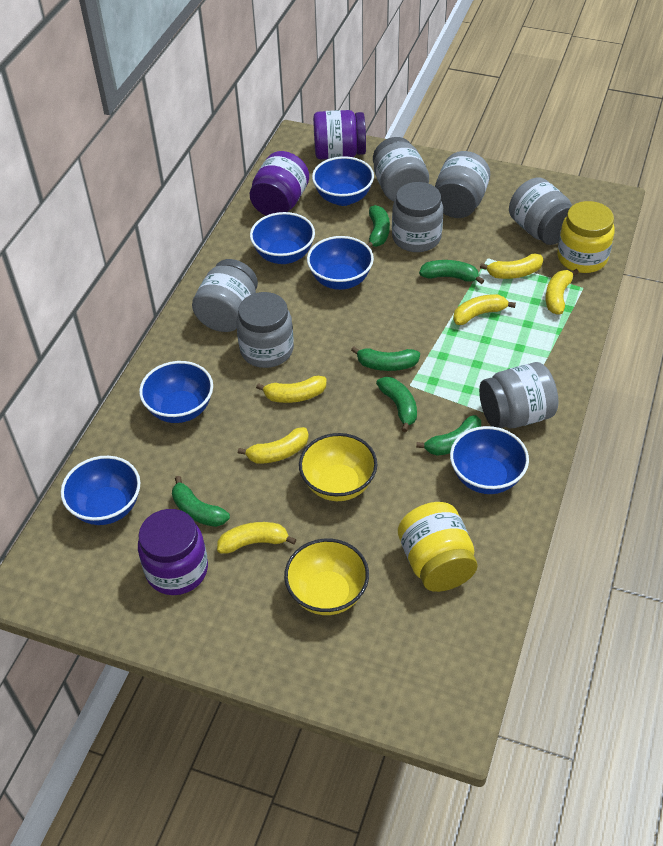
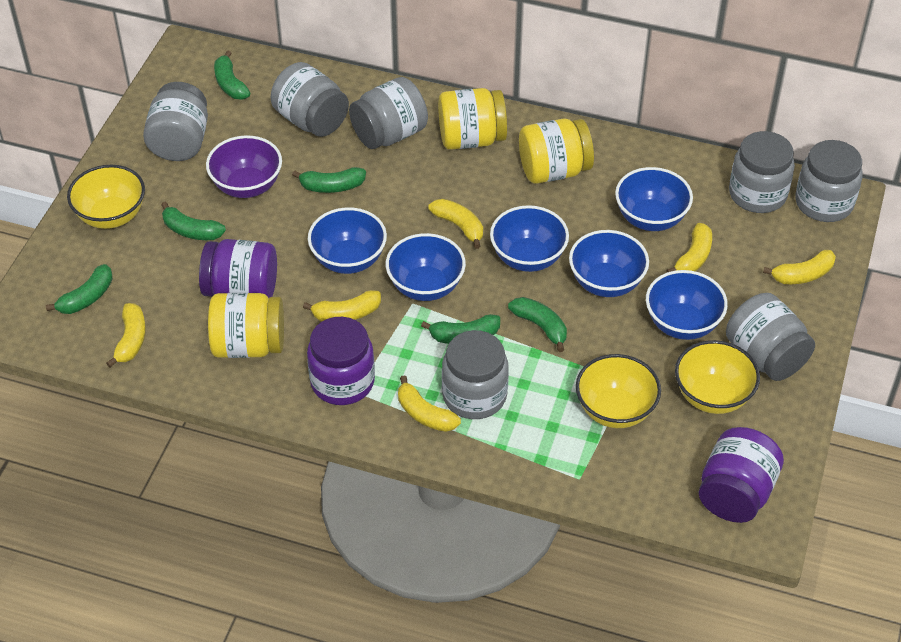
purple bowl: 0 -> 1
yellow bowl: 2 -> 3
yellow jar: 2 -> 3

